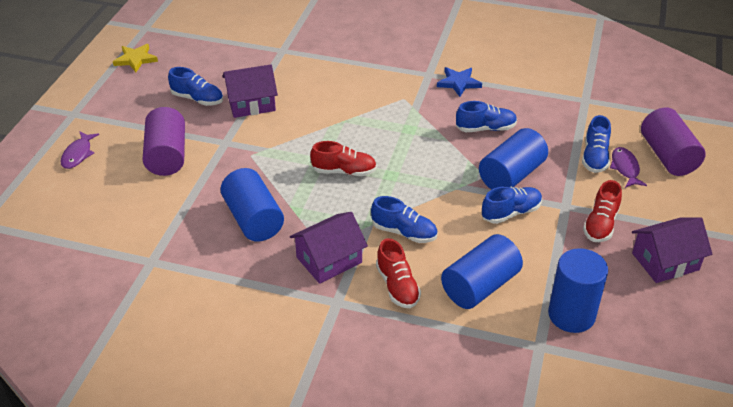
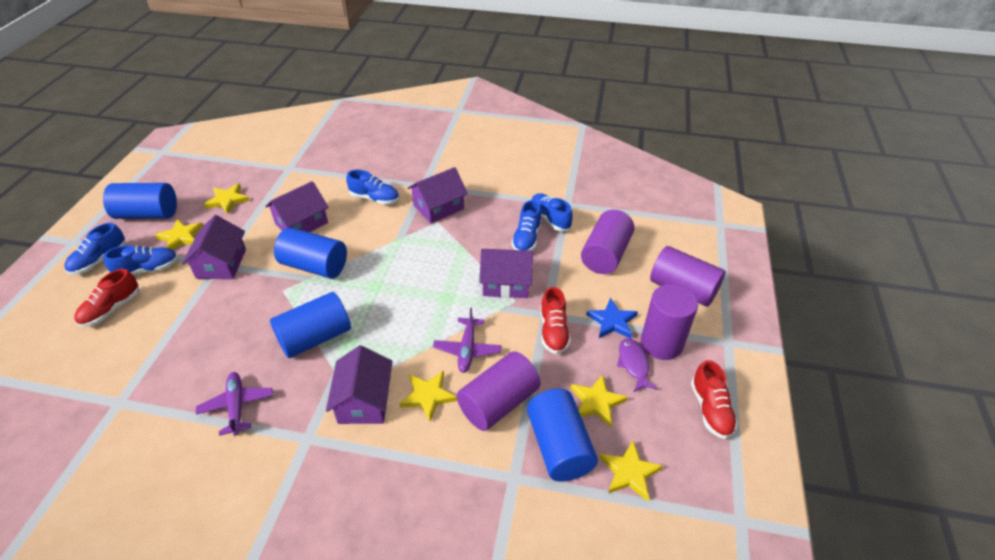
purple cylinder: 2 -> 4
purple fish: 2 -> 1
purple house: 3 -> 5
purple plane: 0 -> 2
yellow star: 1 -> 5

